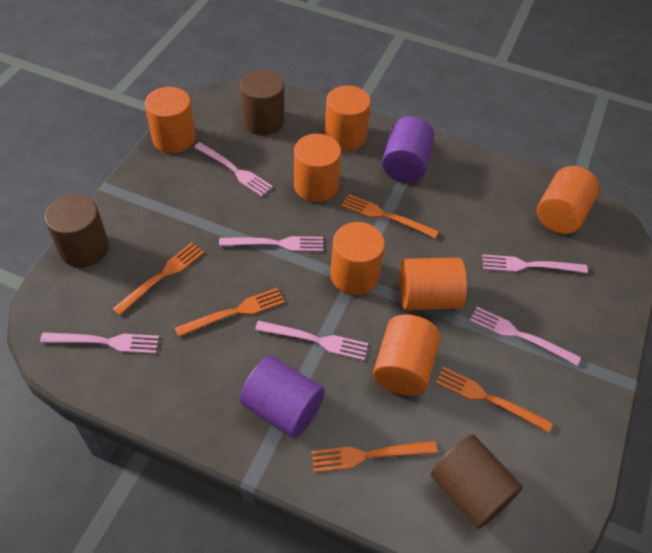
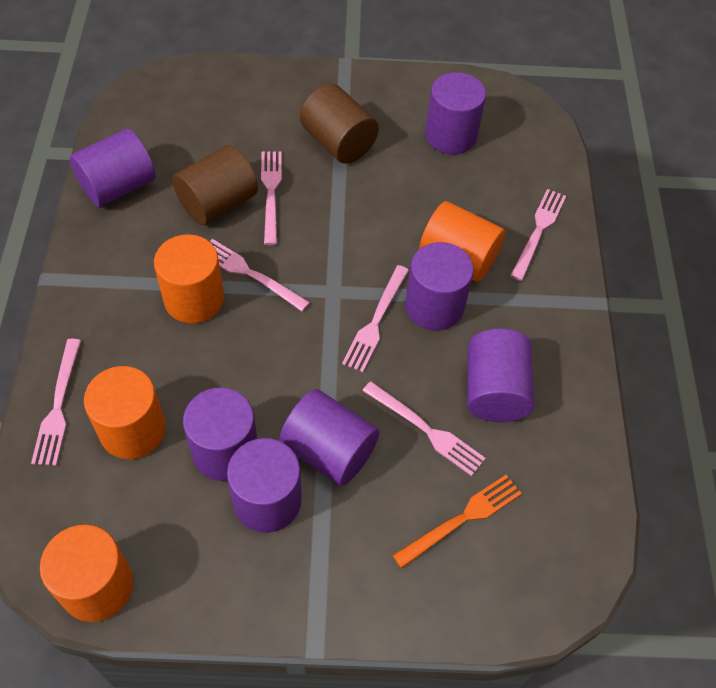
brown cylinder: 3 -> 2
orange cylinder: 7 -> 4
orange fork: 5 -> 1
purple cylinder: 2 -> 7

